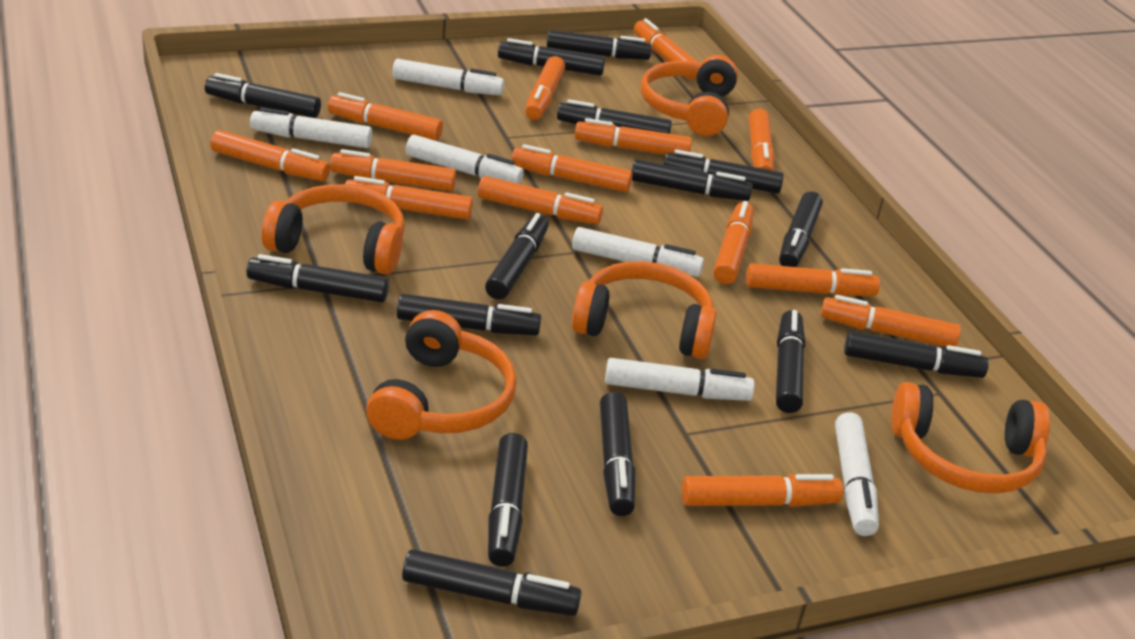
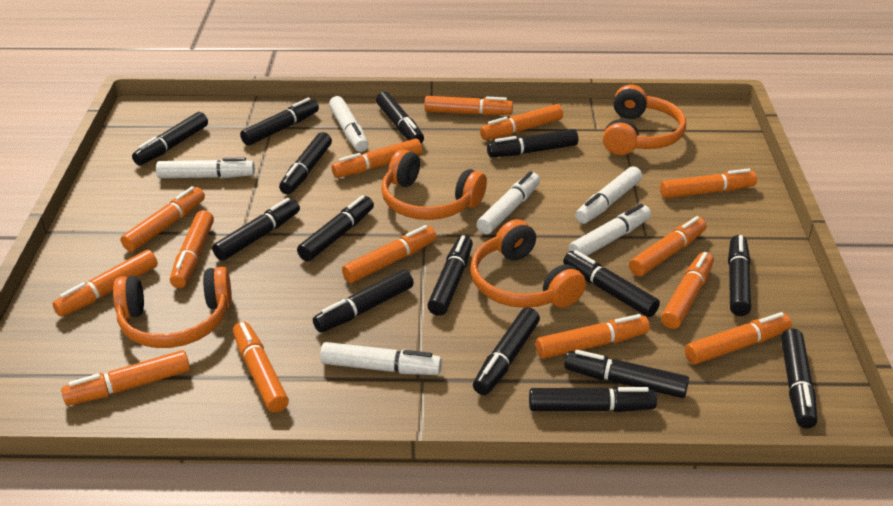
orange headphones: 5 -> 4

